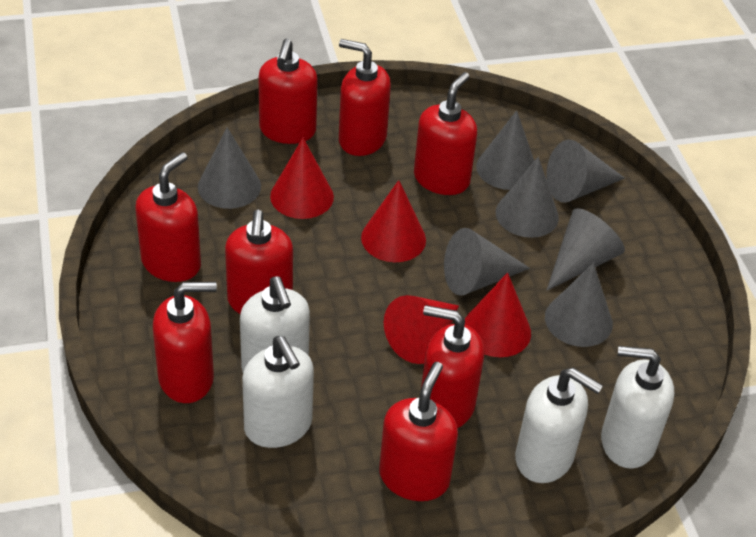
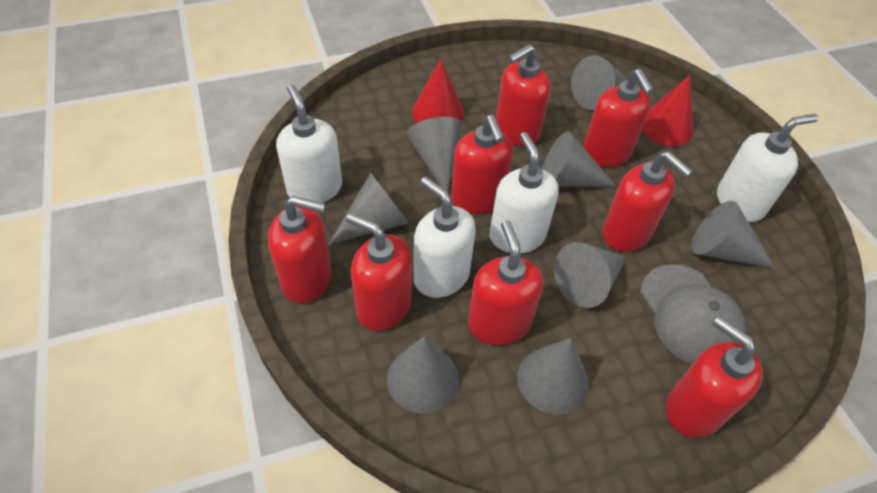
grey cap: 0 -> 1
grey cone: 7 -> 8
red cone: 4 -> 2

